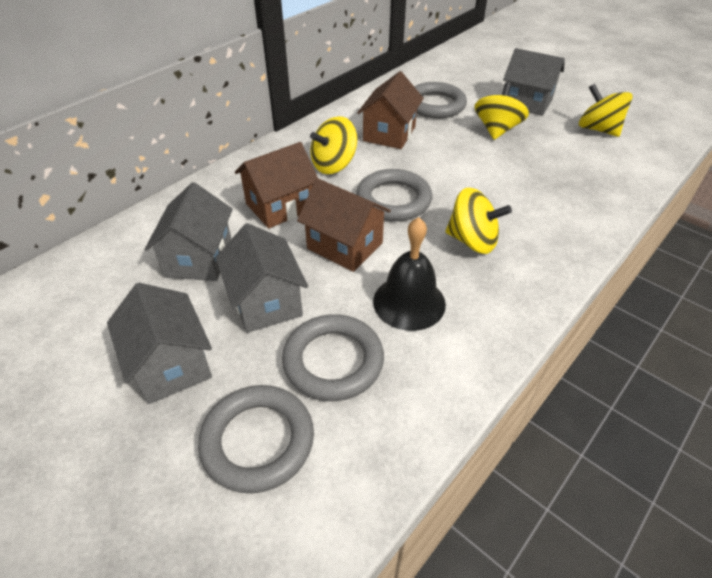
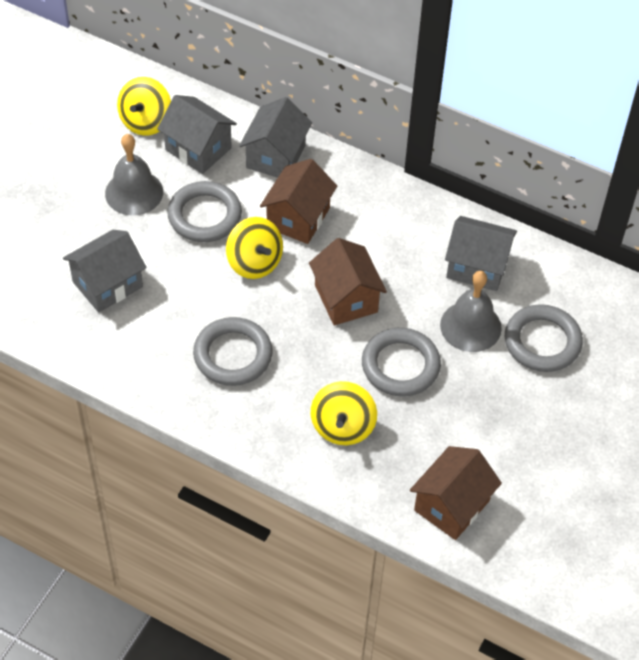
black bell: 1 -> 0
grey bell: 0 -> 2
yellow spinning top: 4 -> 3

